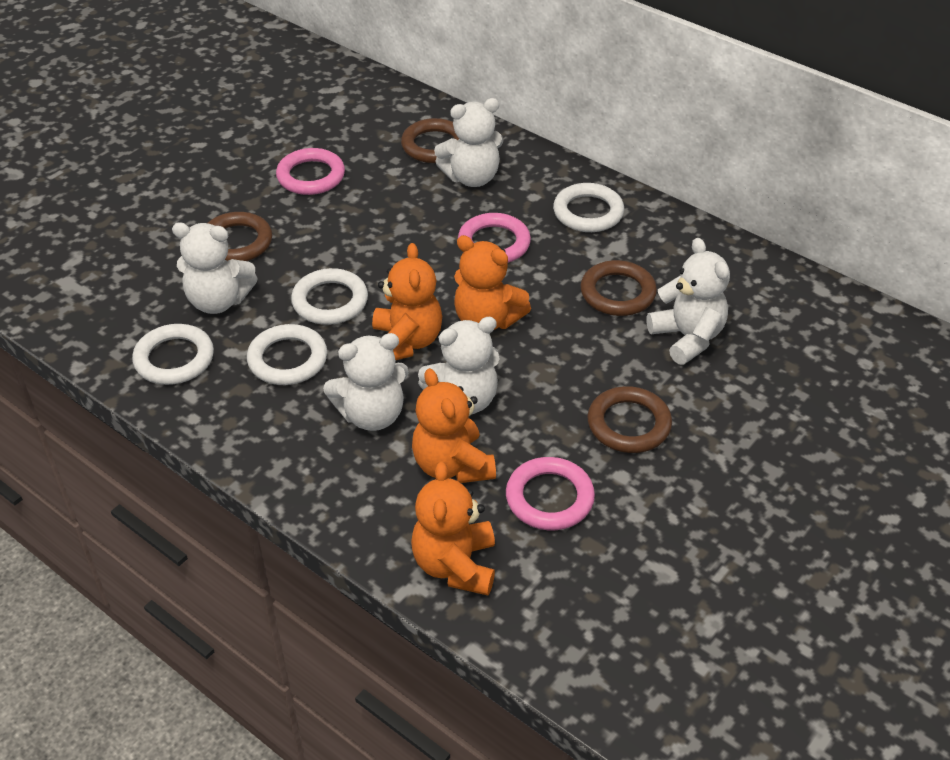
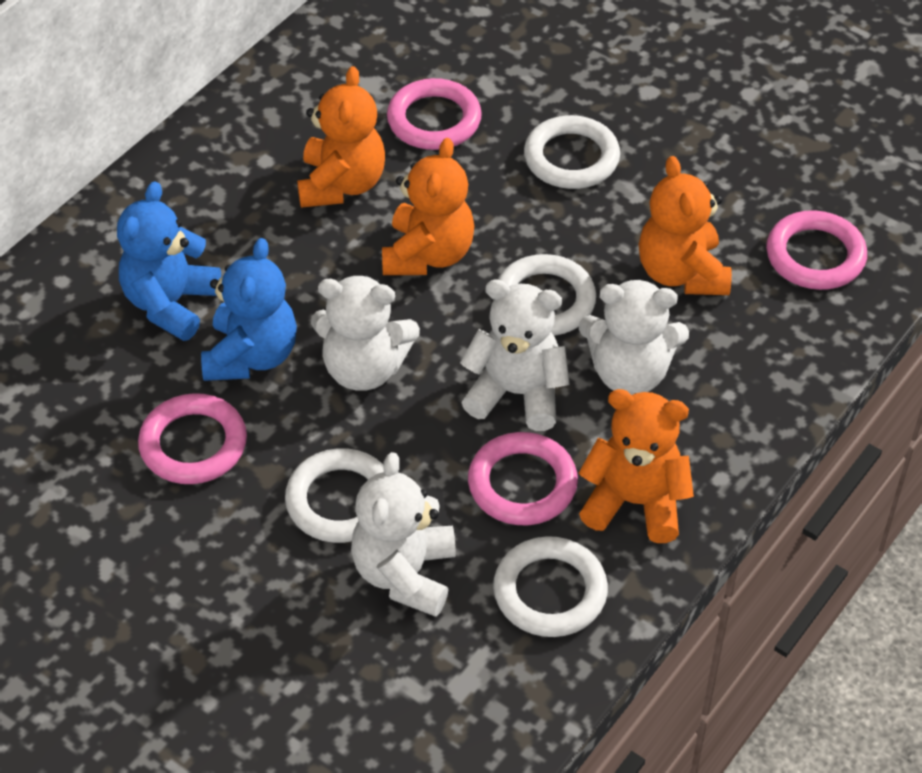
blue teddy bear: 0 -> 2
brown ring: 4 -> 0
pink ring: 3 -> 4
white teddy bear: 5 -> 4

